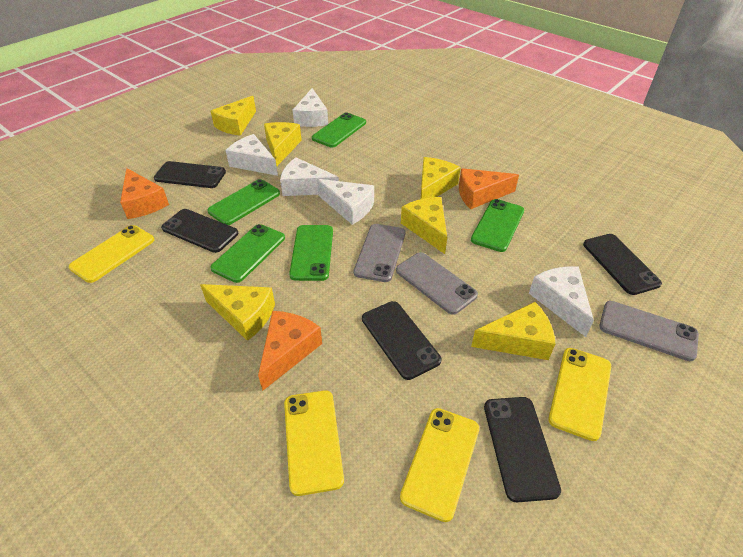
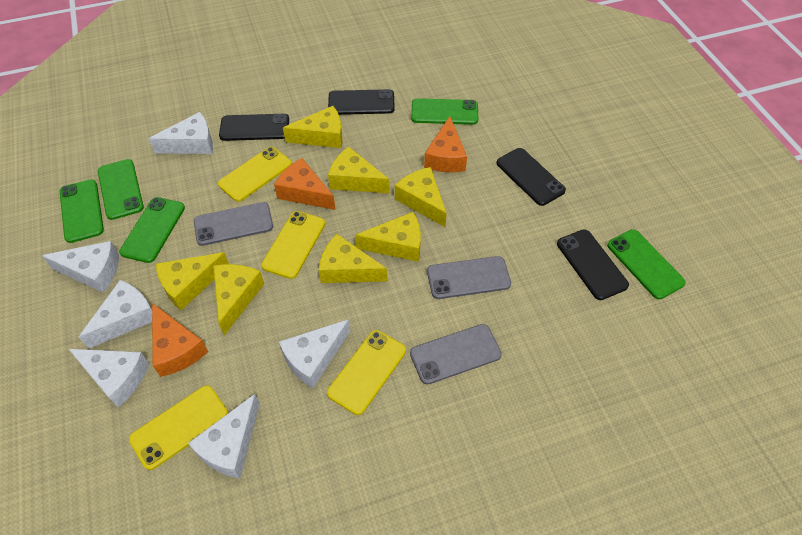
black phone: 5 -> 4
white cheese: 5 -> 6
yellow cheese: 6 -> 7

